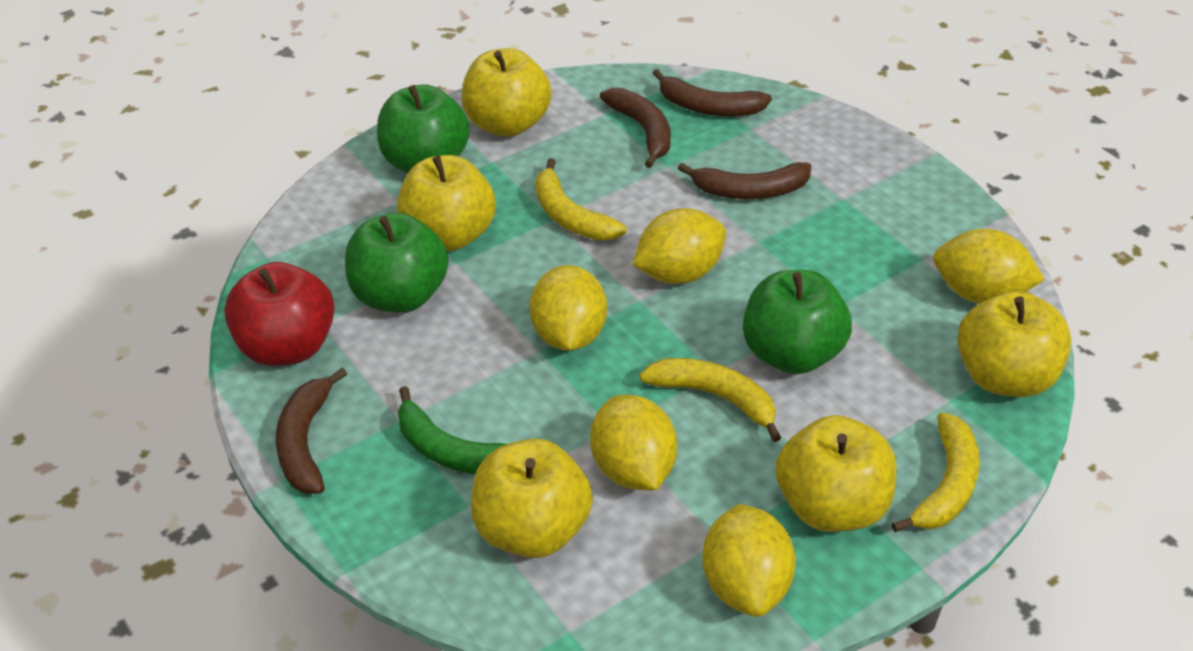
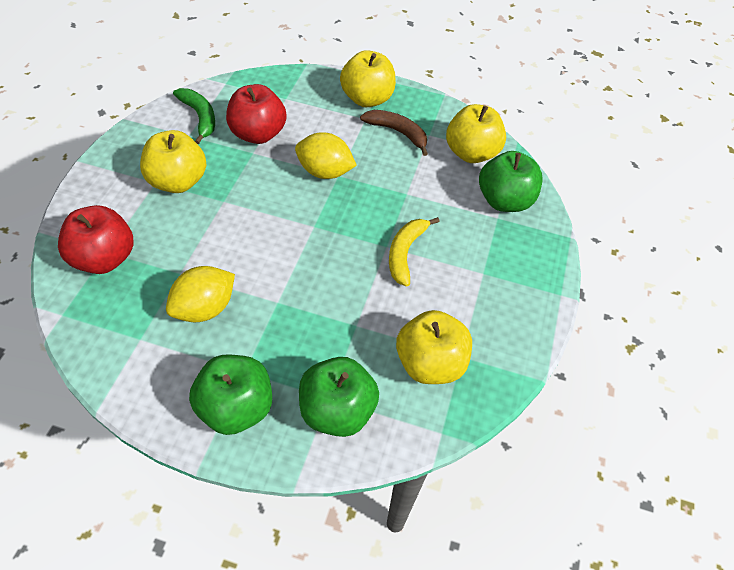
brown banana: 4 -> 1
red apple: 1 -> 2
yellow apple: 5 -> 4
yellow banana: 3 -> 1
yellow lemon: 5 -> 2

